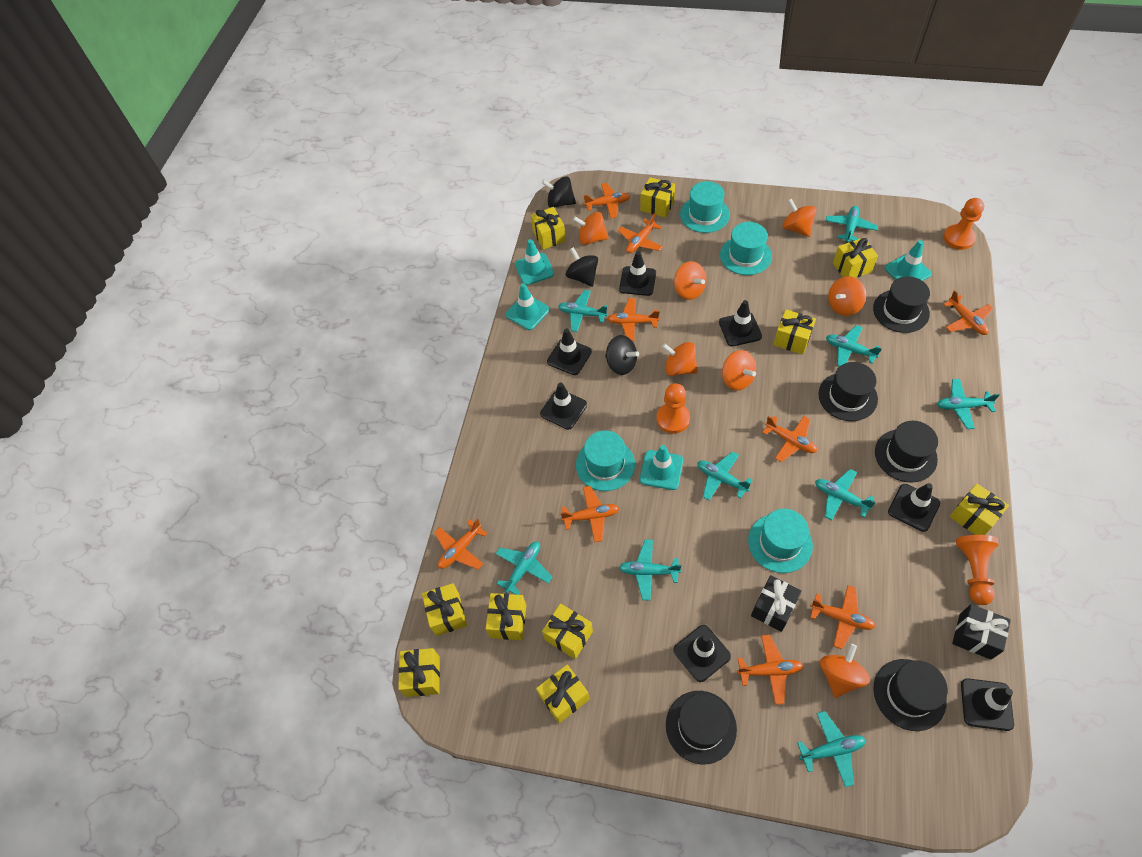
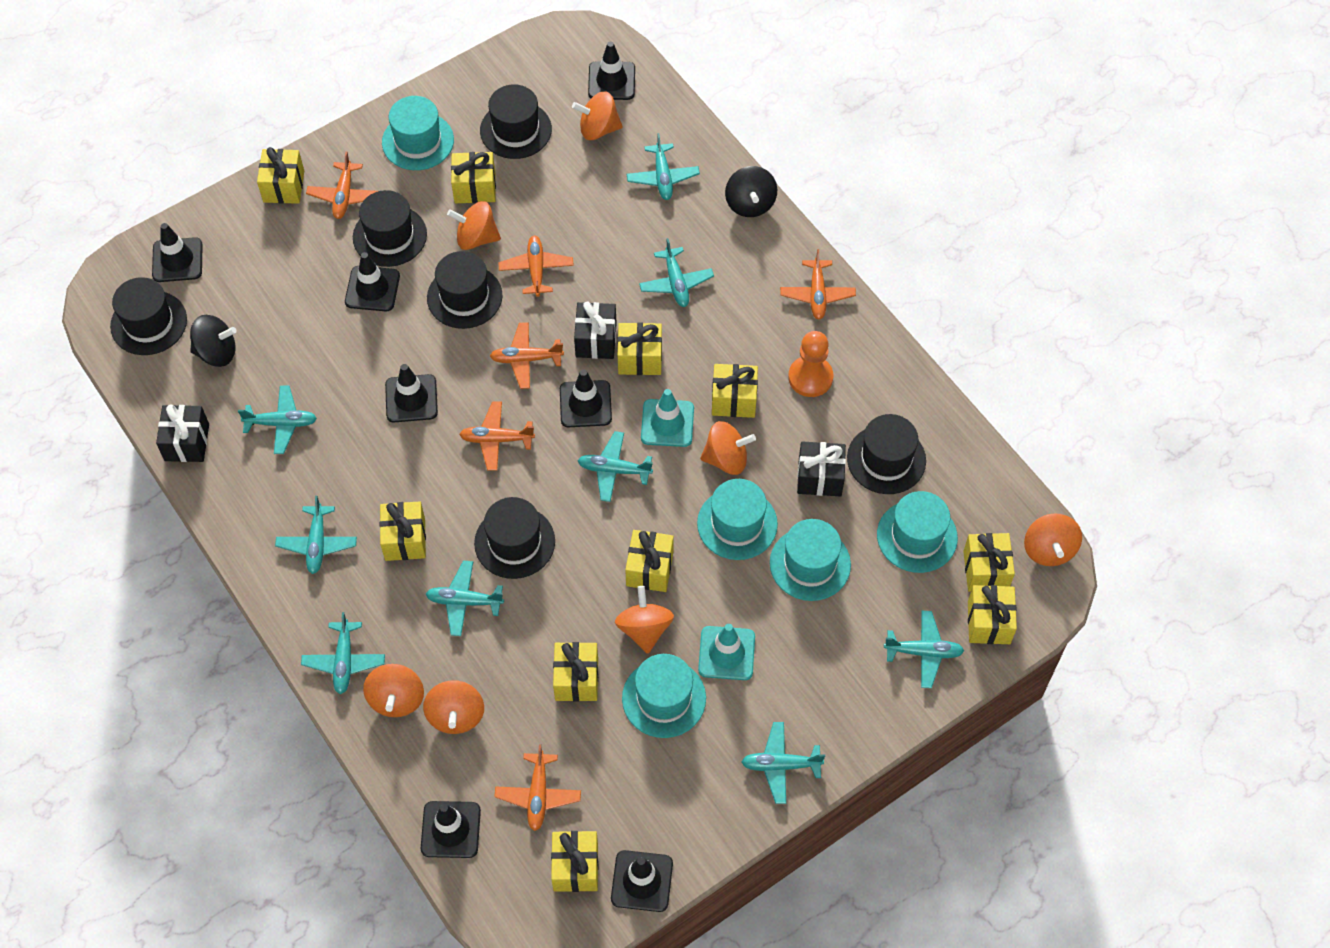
black gift: 2 -> 3
black hat: 5 -> 6
black spinning top: 3 -> 2
orange pawn: 3 -> 1
orange plane: 9 -> 6
turquoise hat: 4 -> 5
turquoise traffic cone: 4 -> 2

